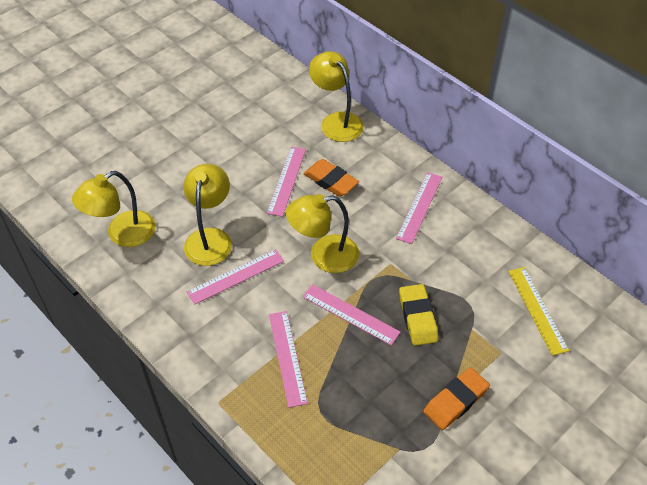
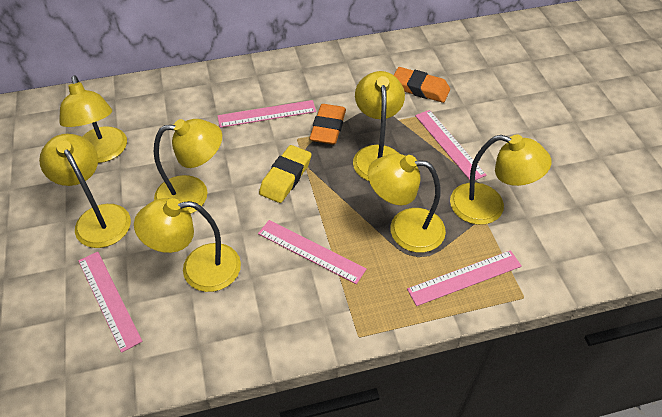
yellow lamp: 4 -> 7
yellow ruler: 1 -> 0

